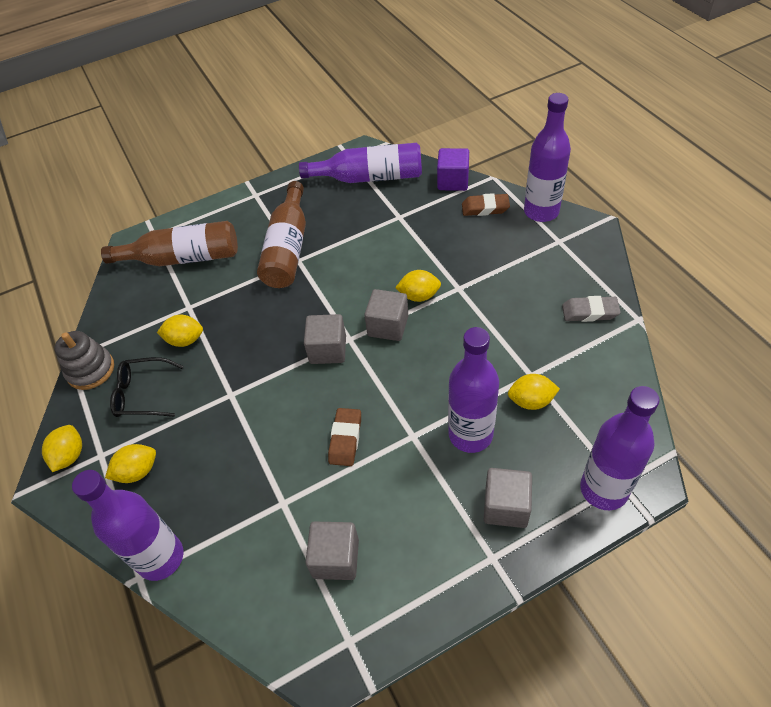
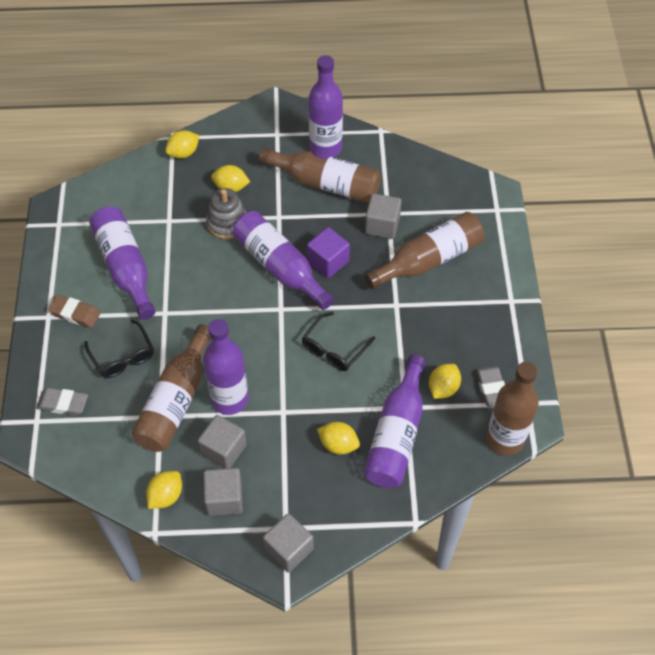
black glasses: 1 -> 2
brown bottle: 2 -> 4
brown eraser: 2 -> 1
grey eraser: 1 -> 2

